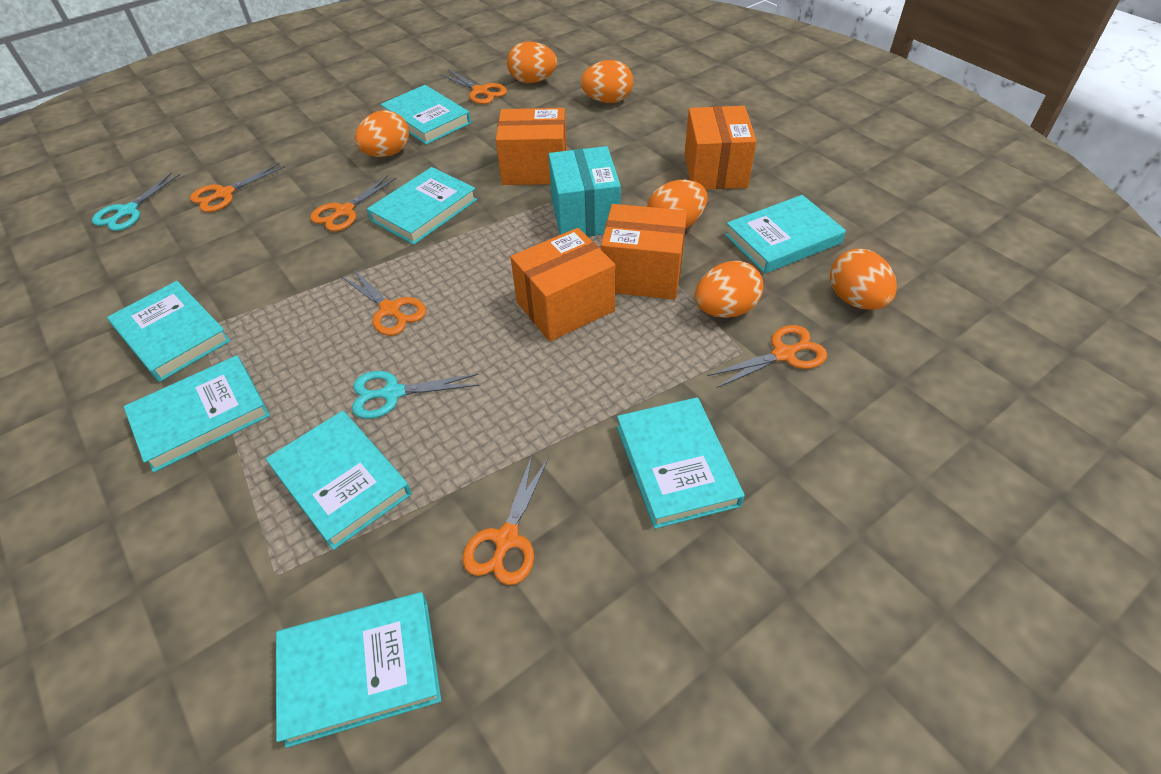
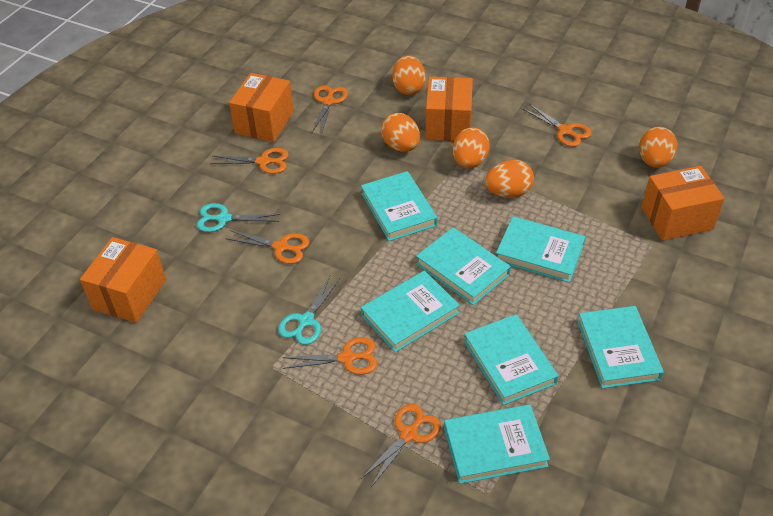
orange egg: 6 -> 5
turquoise book: 8 -> 7
turquoise box: 1 -> 0

